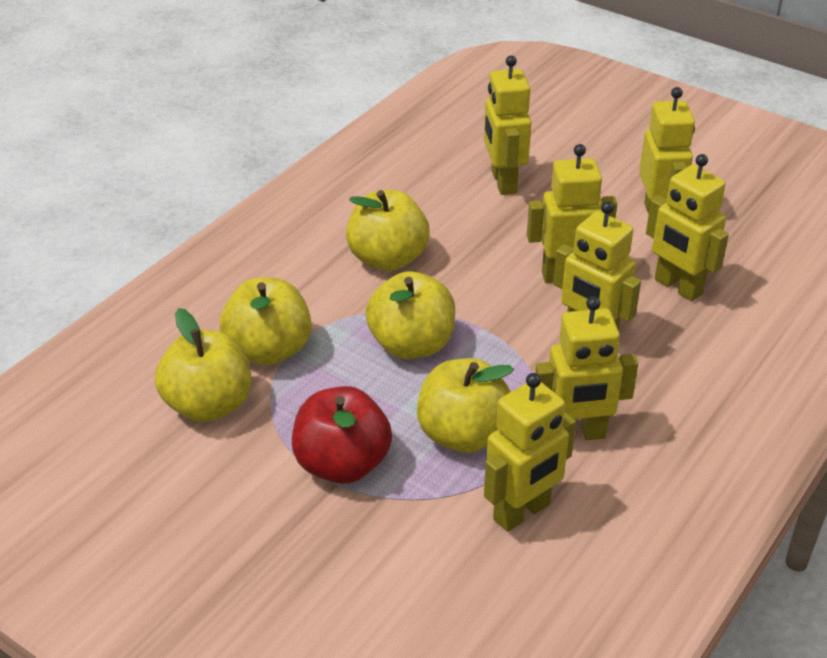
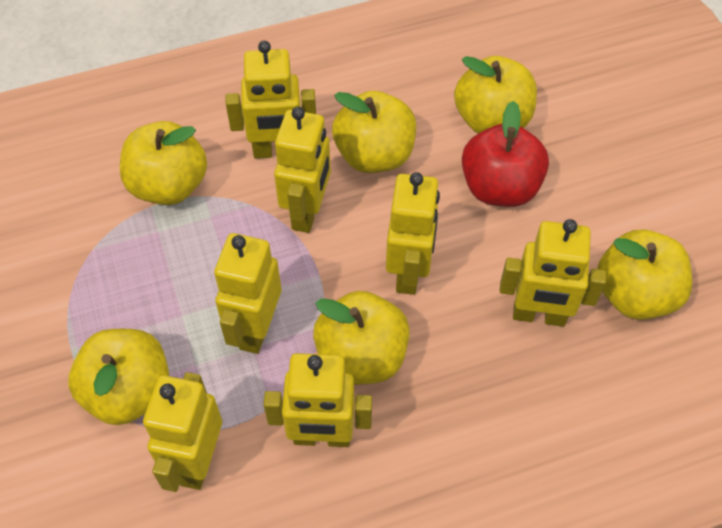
yellow apple: 5 -> 6

